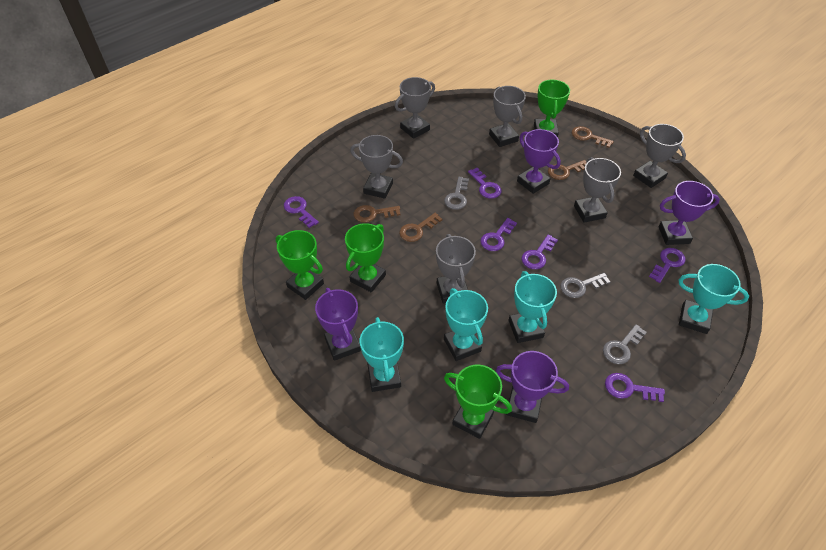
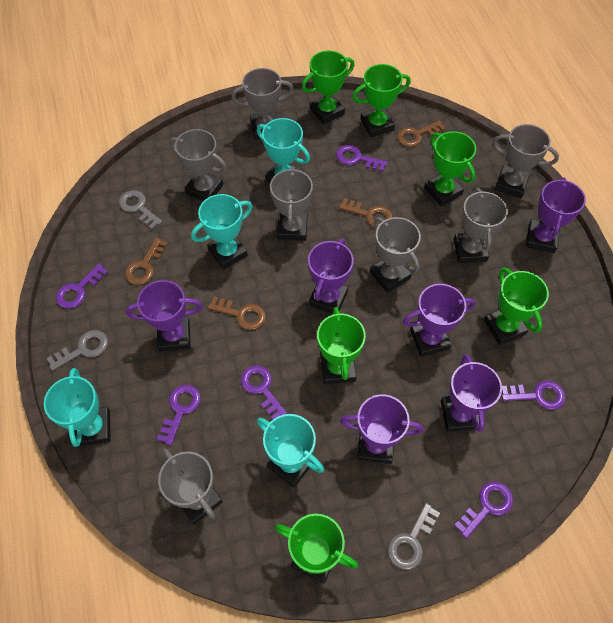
green trophy: 4 -> 6
grey trophy: 6 -> 7
purple trophy: 4 -> 6

